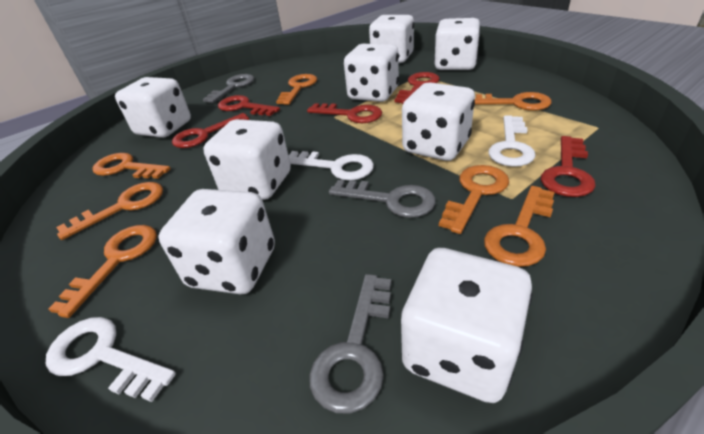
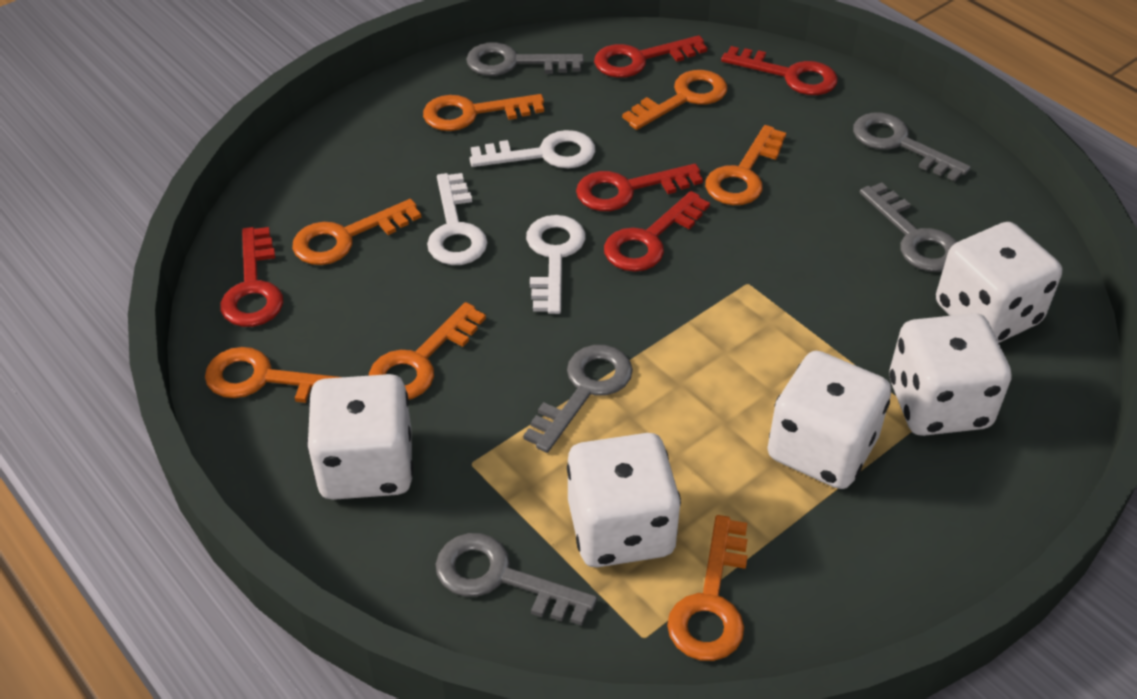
grey key: 3 -> 5
white dice: 8 -> 5

